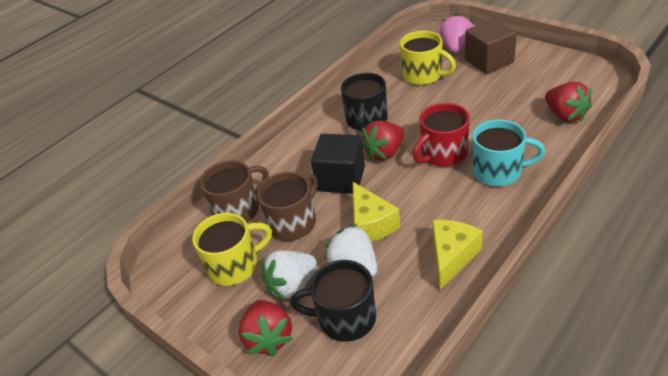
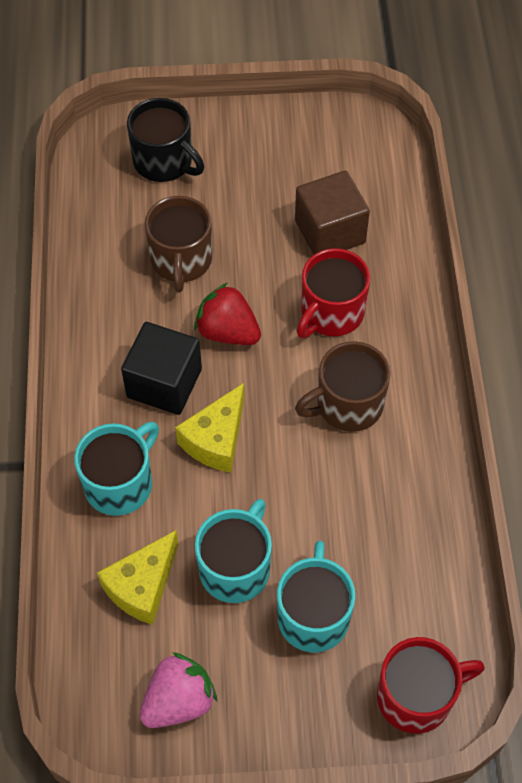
black mug: 2 -> 1
red mug: 1 -> 2
red strawberry: 3 -> 1
turquoise mug: 1 -> 3
white strawberry: 2 -> 0
yellow mug: 2 -> 0

